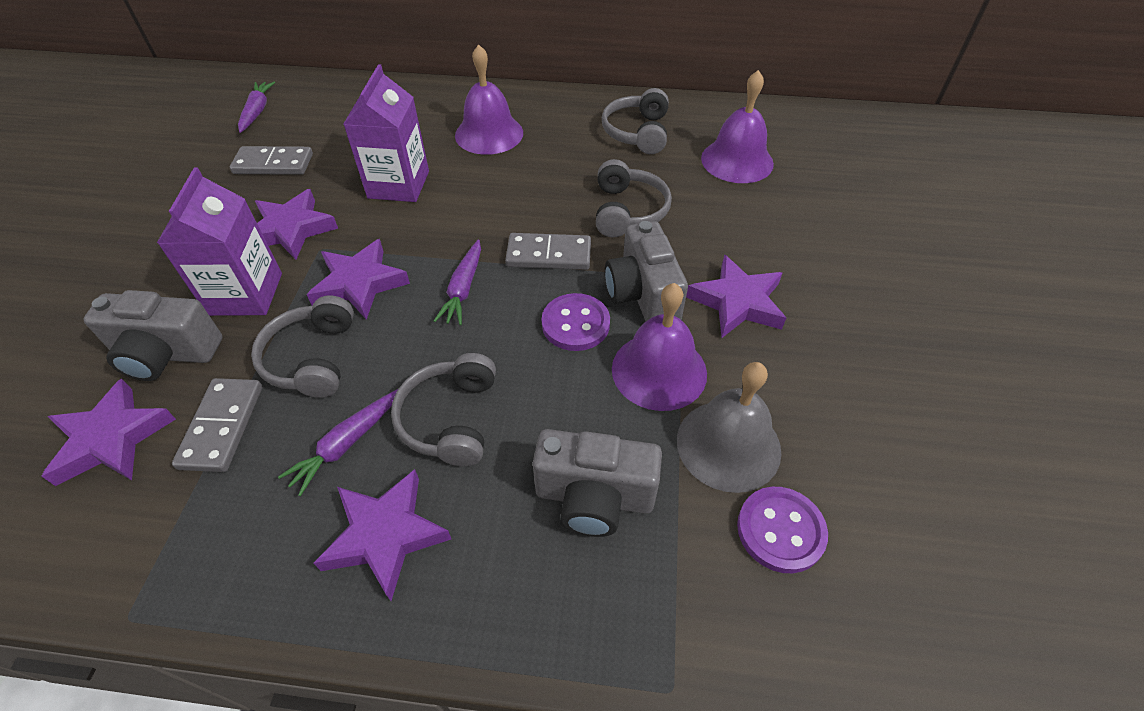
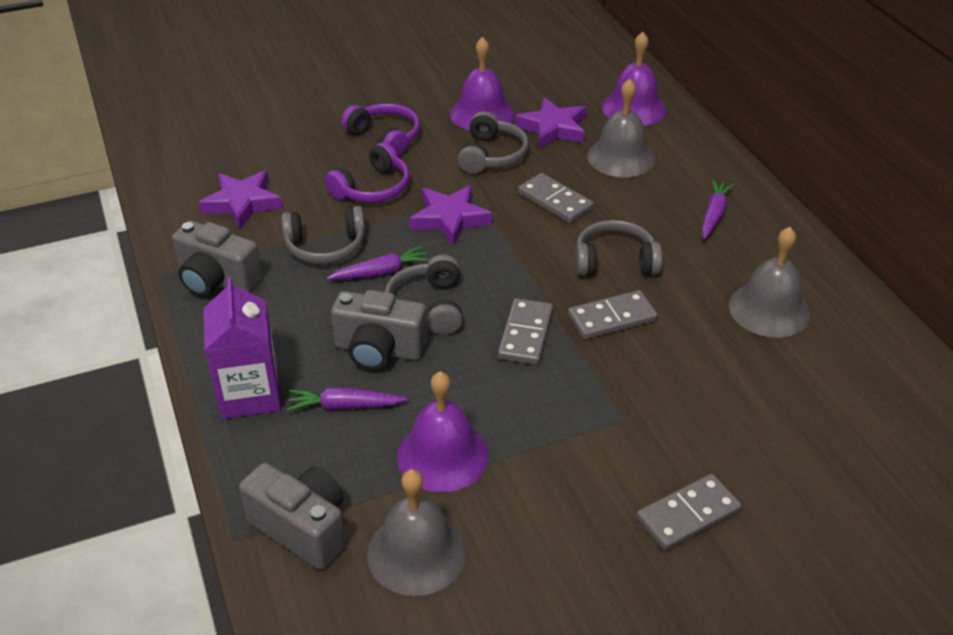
grey bell: 1 -> 3
grey domino: 3 -> 4
purple button: 2 -> 0
purple carton: 2 -> 1
purple headphones: 0 -> 2
purple star: 5 -> 3

